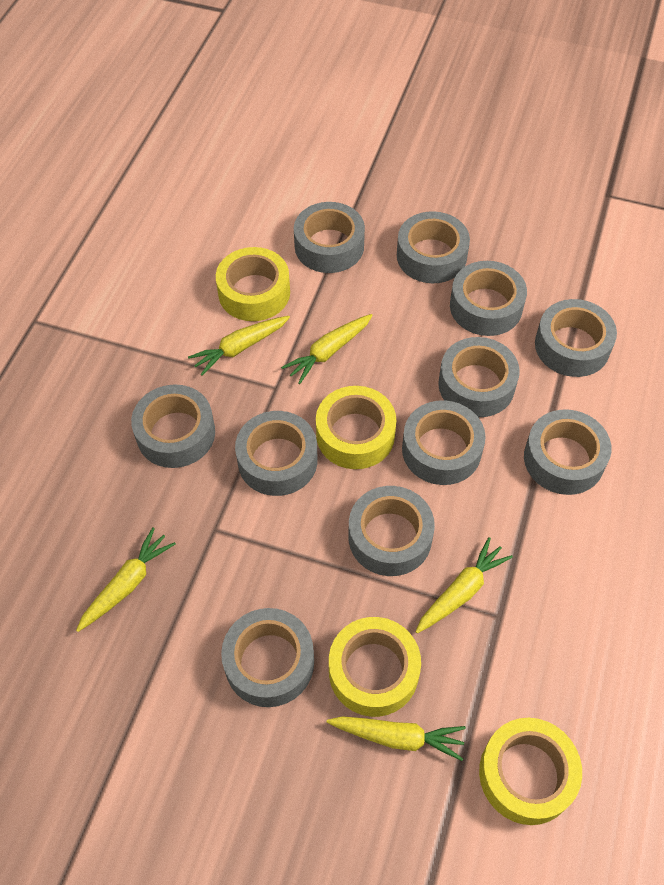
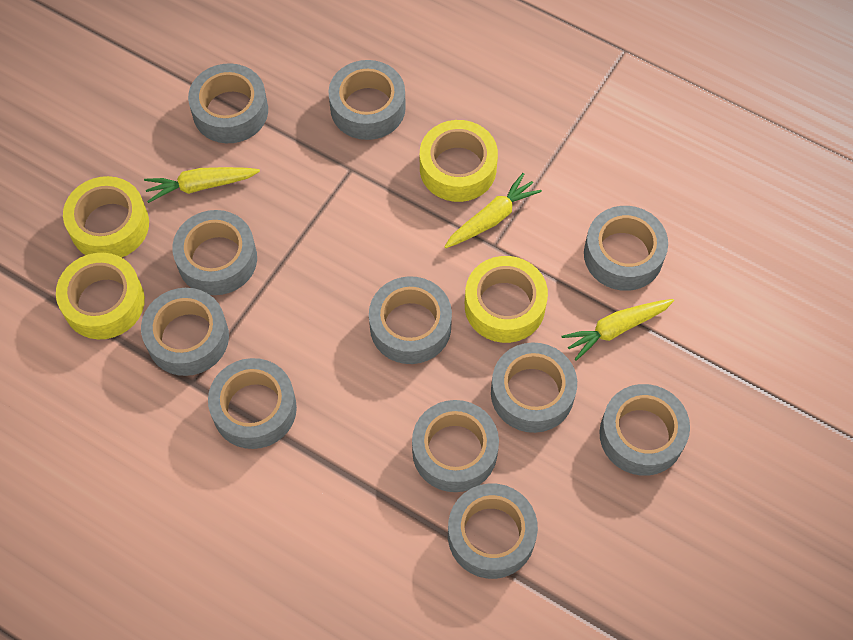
yellow carrot: 5 -> 3

